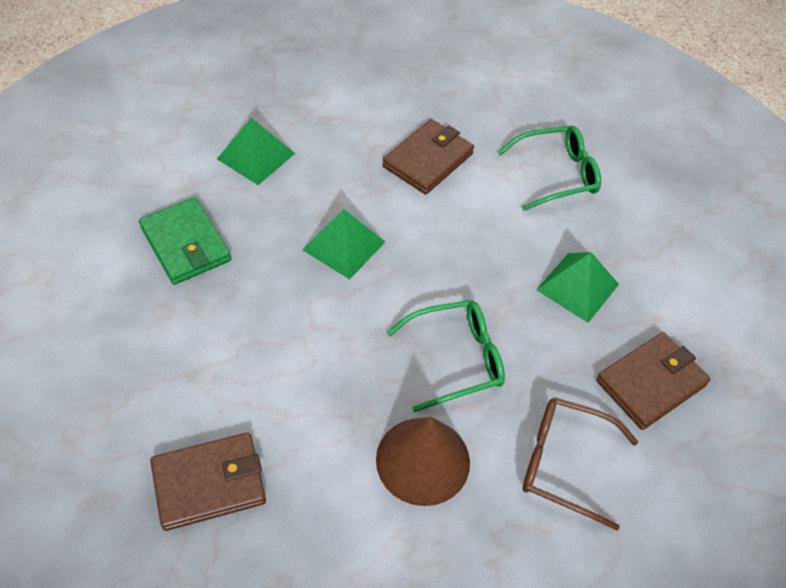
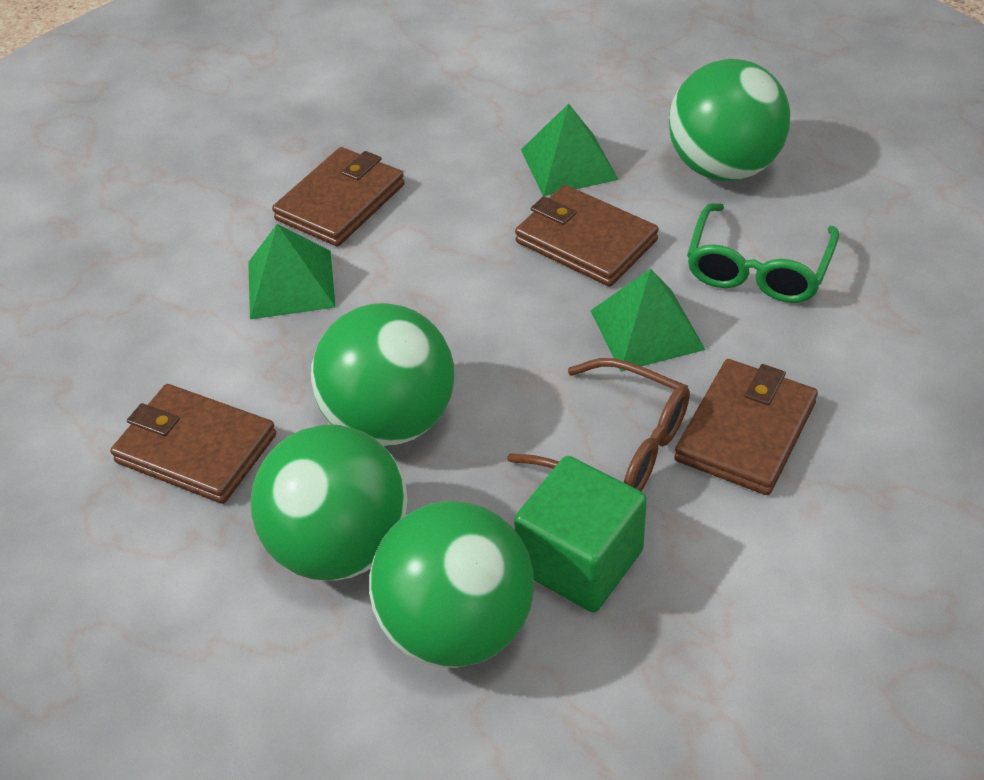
brown cone: 1 -> 0
brown wallet: 3 -> 4
green ball: 0 -> 4
green cube: 0 -> 1
green glasses: 2 -> 1
green wallet: 1 -> 0

